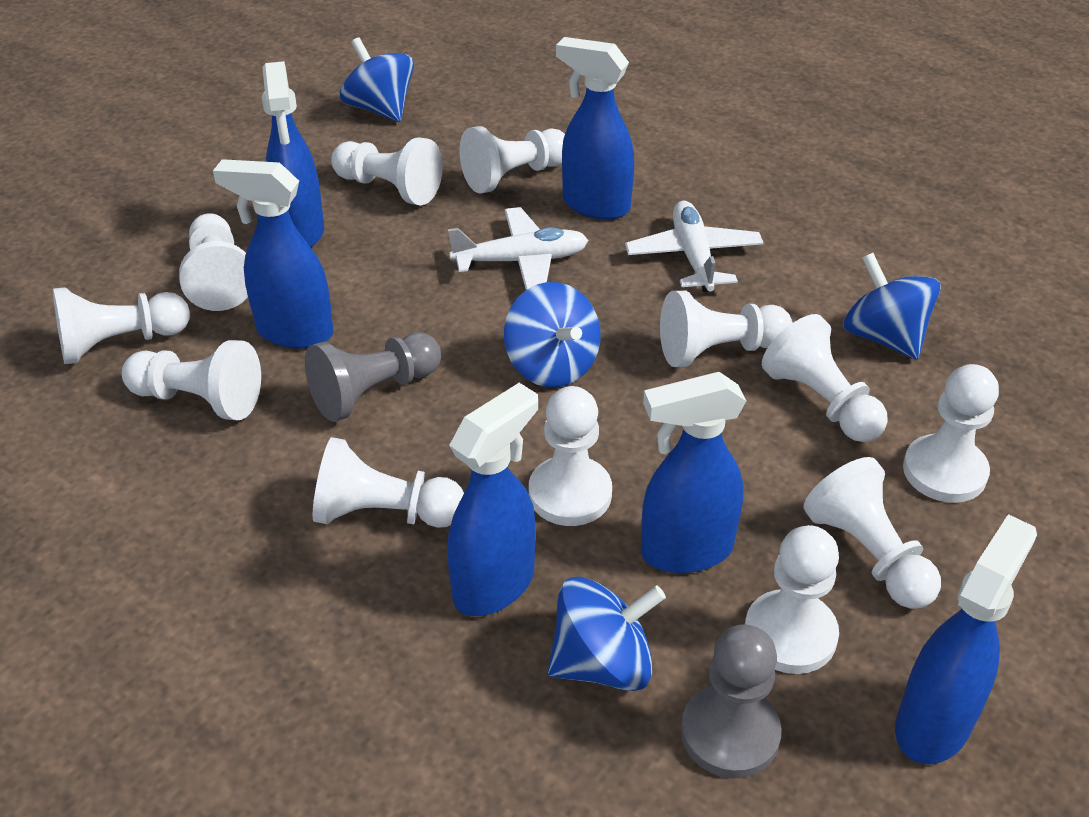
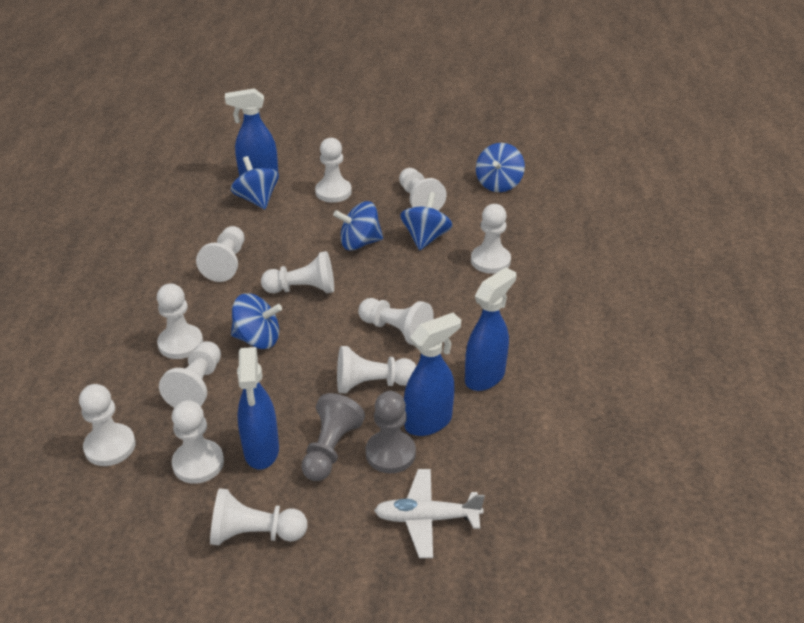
blue spinning top: 4 -> 5
blue spray bottle: 6 -> 4
white plane: 2 -> 1

